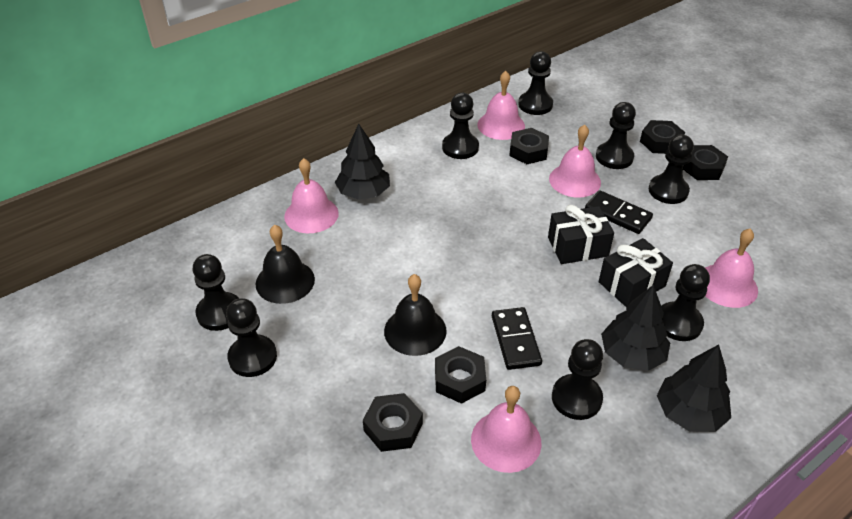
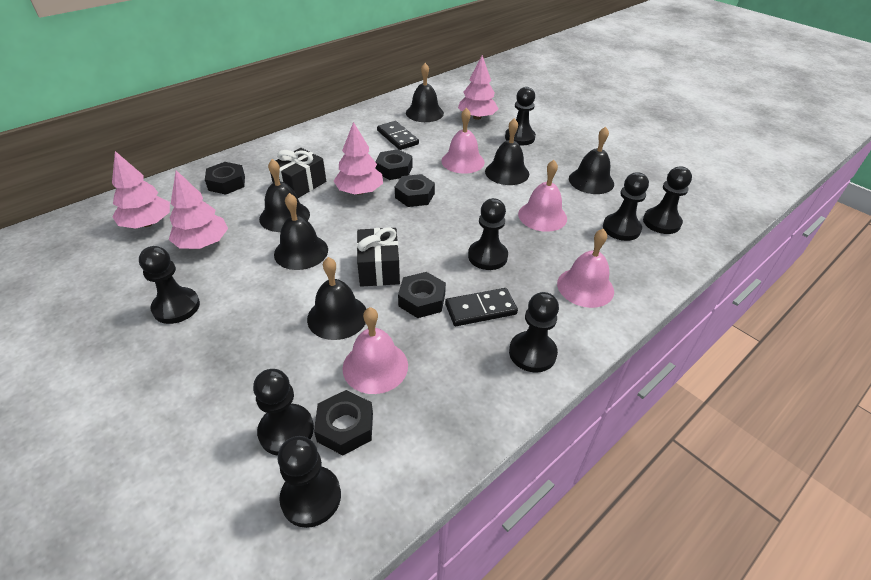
black bell: 2 -> 6
black tree: 3 -> 0
pink bell: 5 -> 4
pink tree: 0 -> 4

